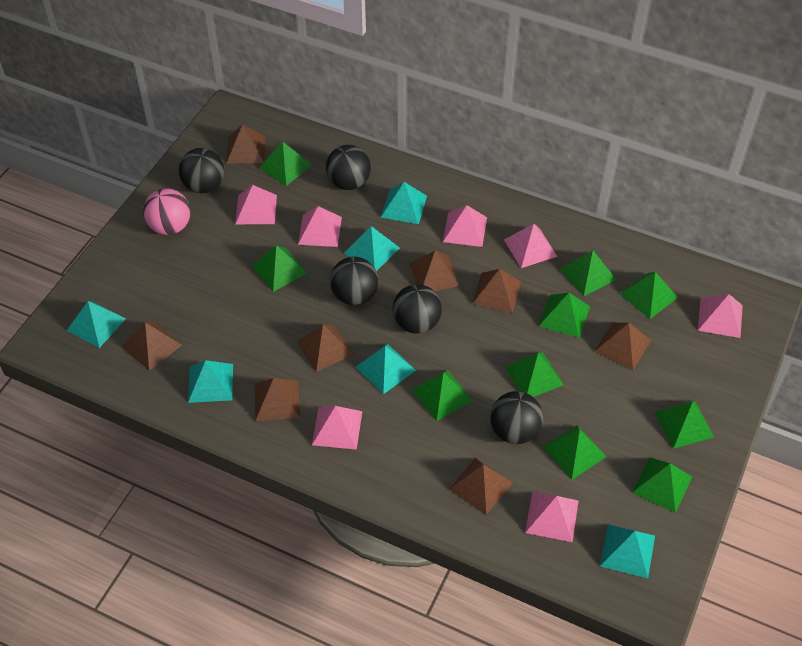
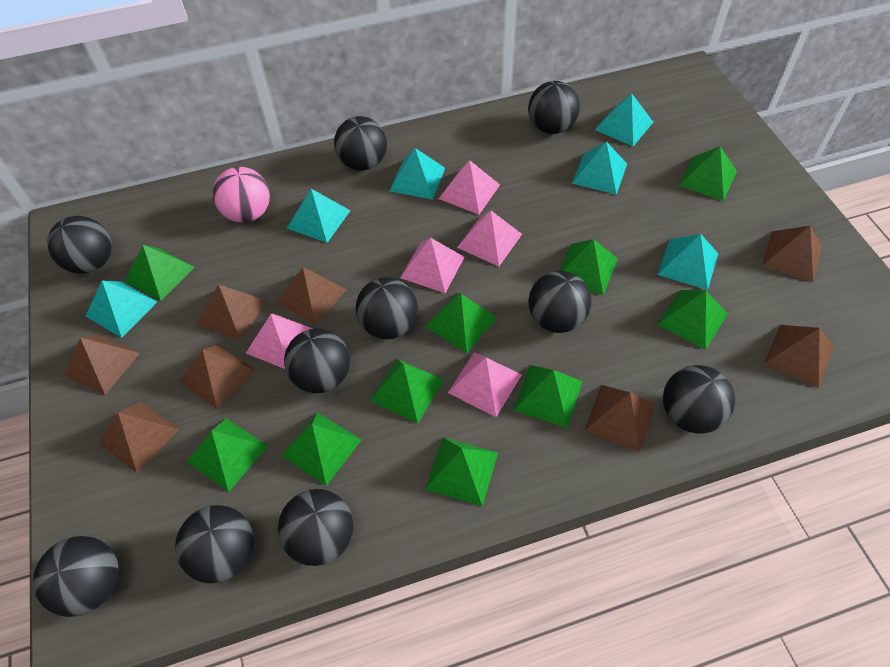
black ball: 5 -> 10
pink pyramid: 7 -> 5

